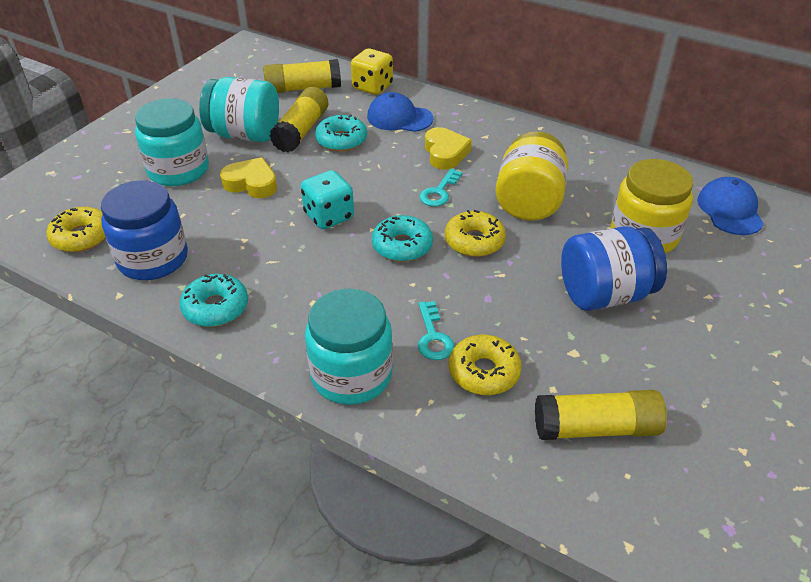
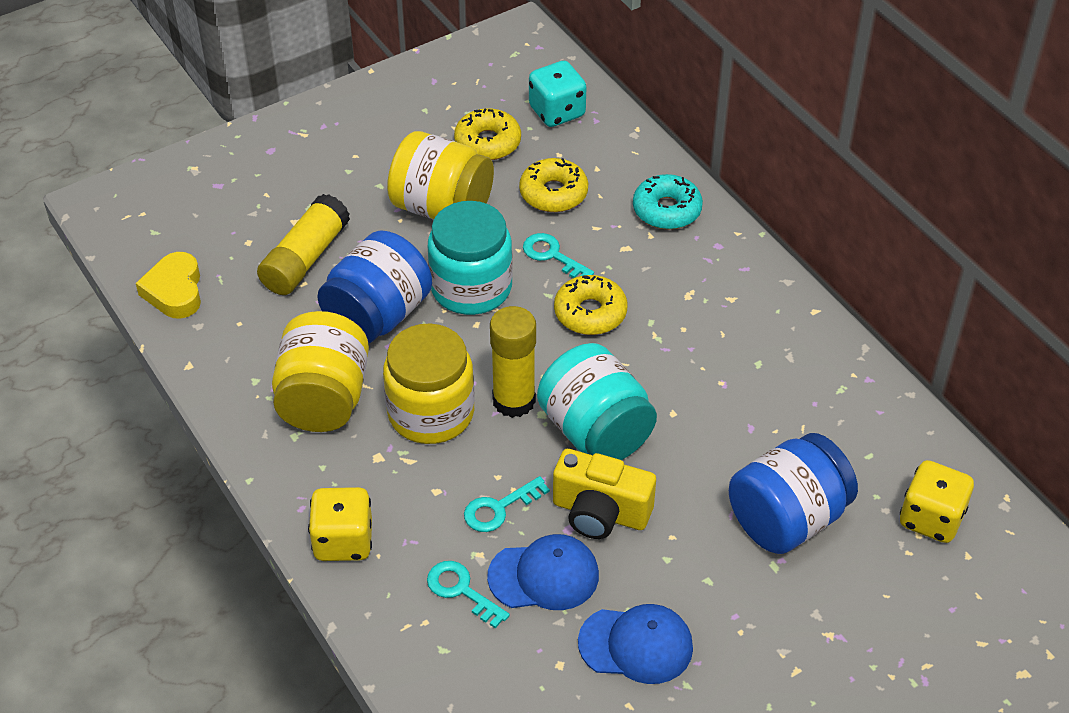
turquoise donut: 3 -> 1
turquoise jar: 3 -> 2
turquoise key: 2 -> 3
yellow camera: 0 -> 1
yellow dice: 1 -> 2
yellow glue stick: 3 -> 2
yellow heart: 2 -> 1
yellow jar: 2 -> 3

